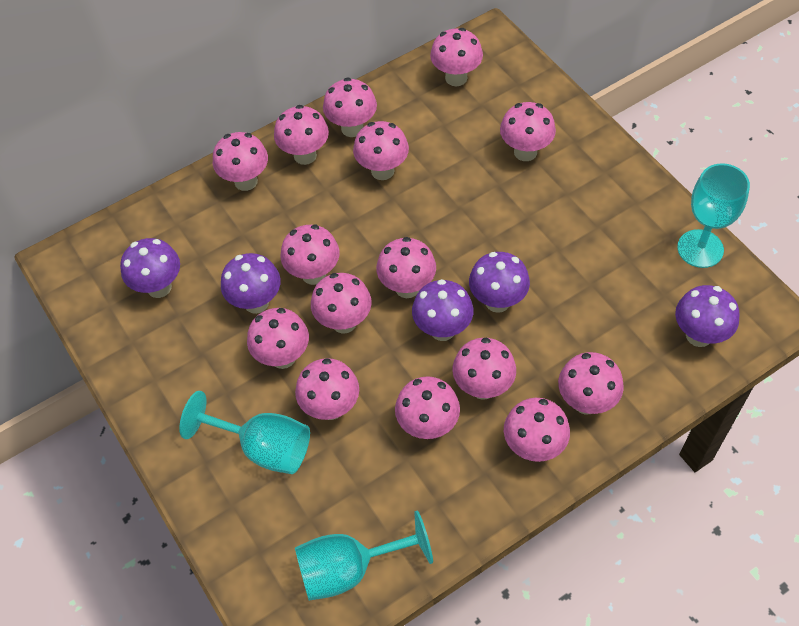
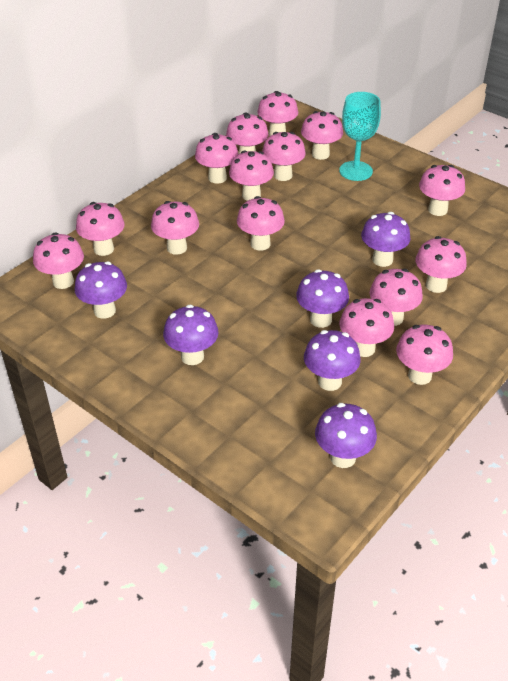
purple mushroom: 5 -> 6
turquoise goblet: 3 -> 1

